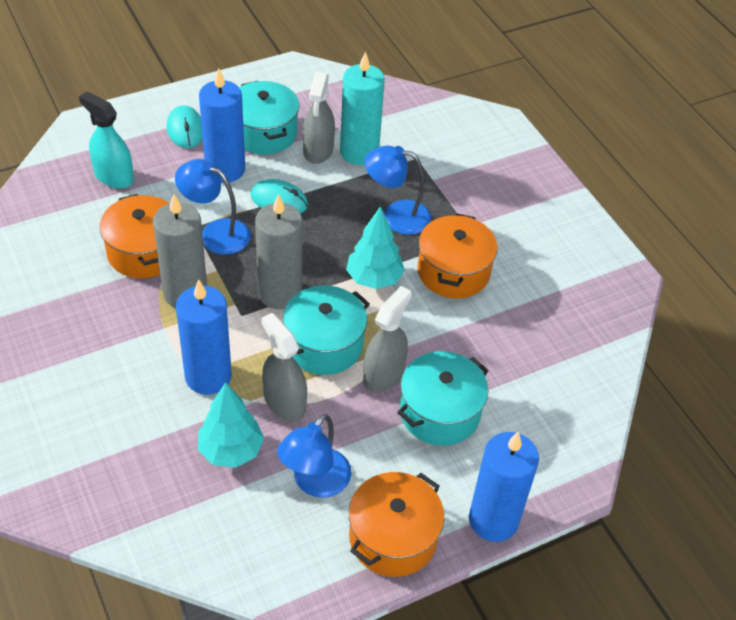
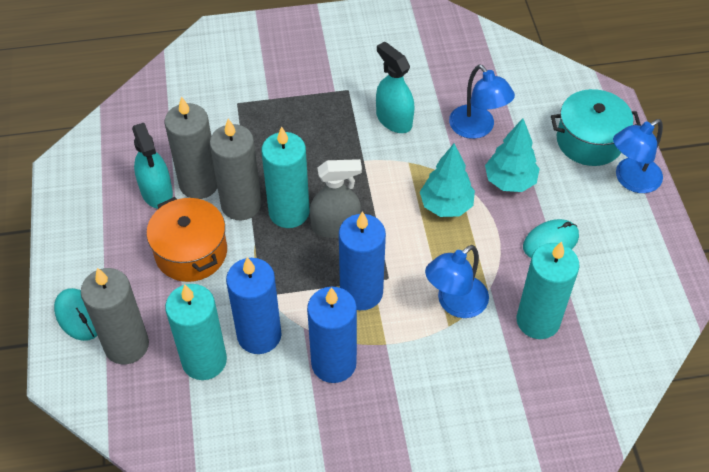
grey candle: 2 -> 3
grey spray bottle: 3 -> 1
orange pot: 3 -> 1
turquoise candle: 1 -> 3
turquoise pot: 3 -> 1
turquoise spray bottle: 1 -> 2

